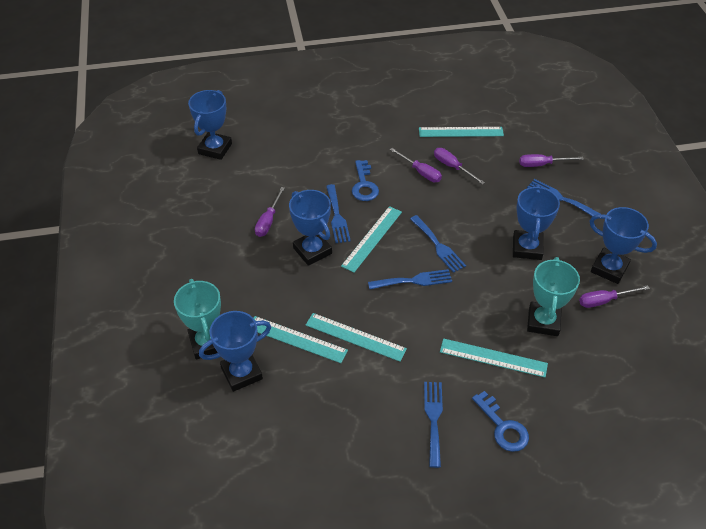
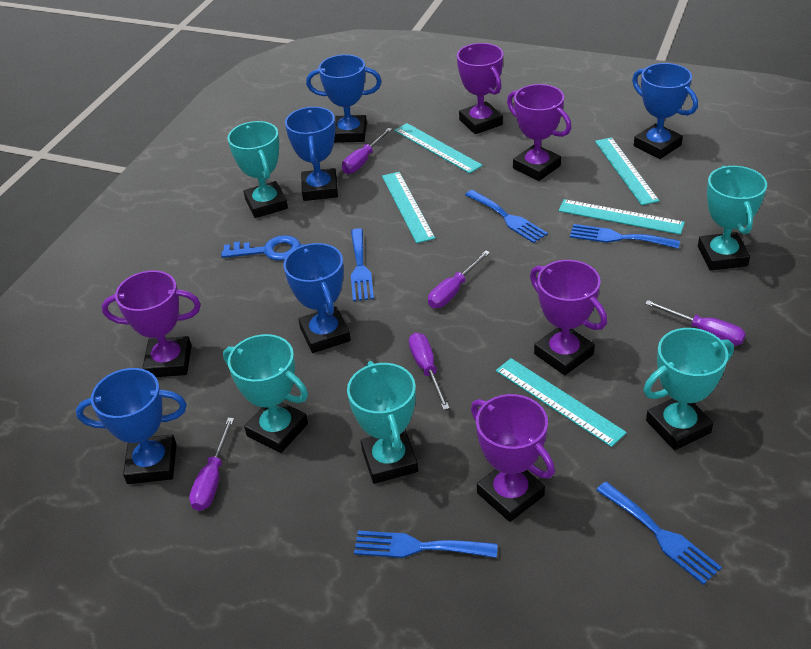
blue key: 2 -> 1
purple trophy: 0 -> 5
turquoise trophy: 2 -> 5

